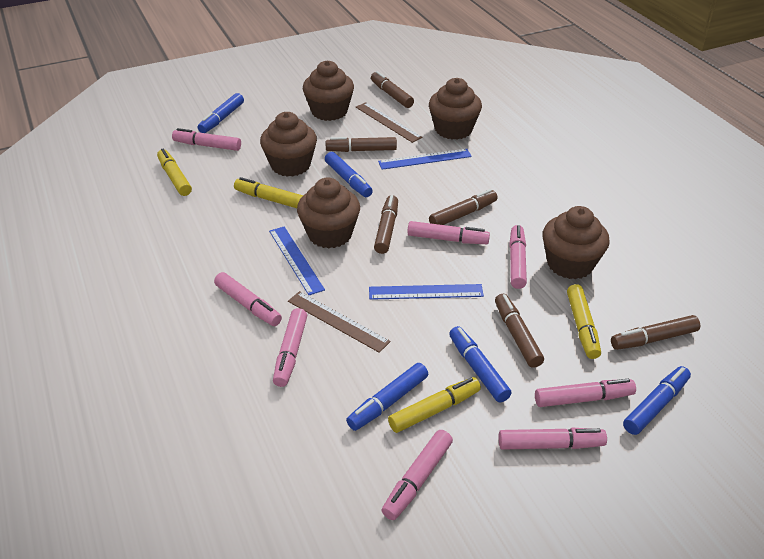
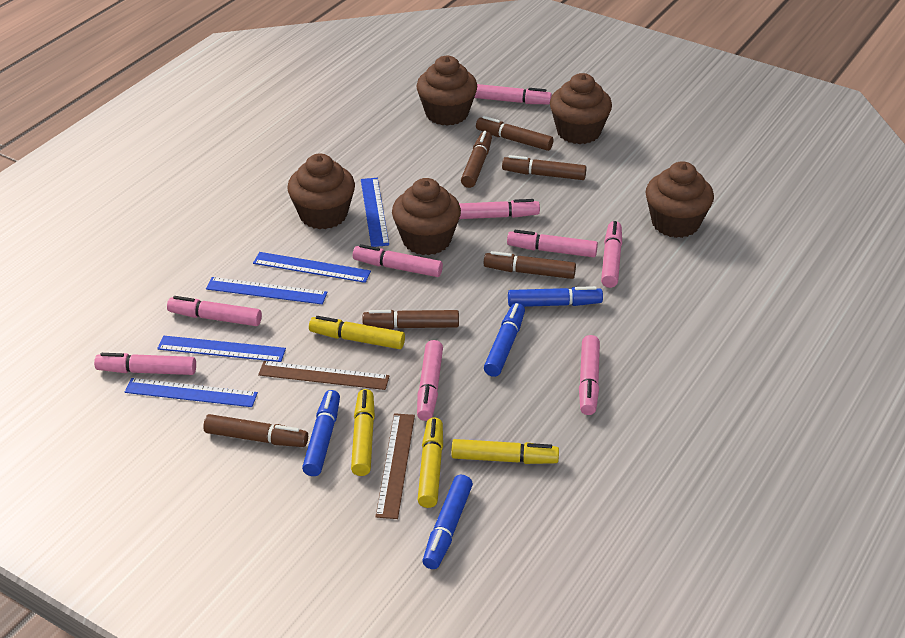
blue marker: 5 -> 4
blue ruler: 3 -> 5
pink marker: 8 -> 9

